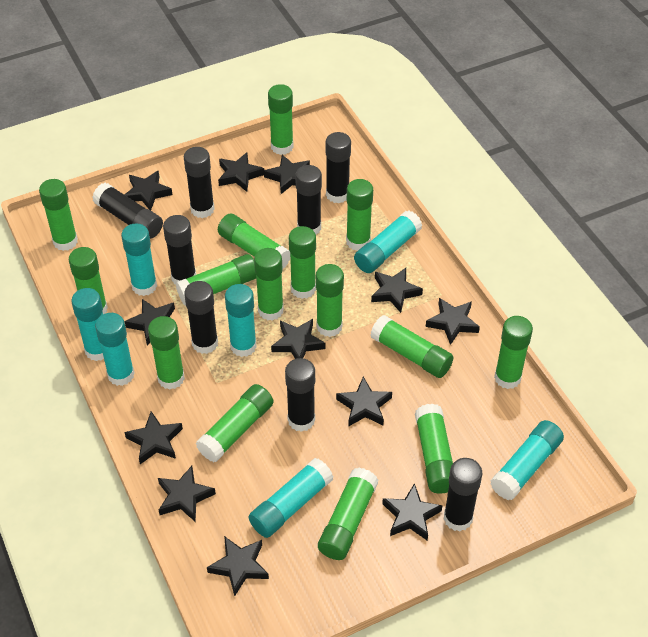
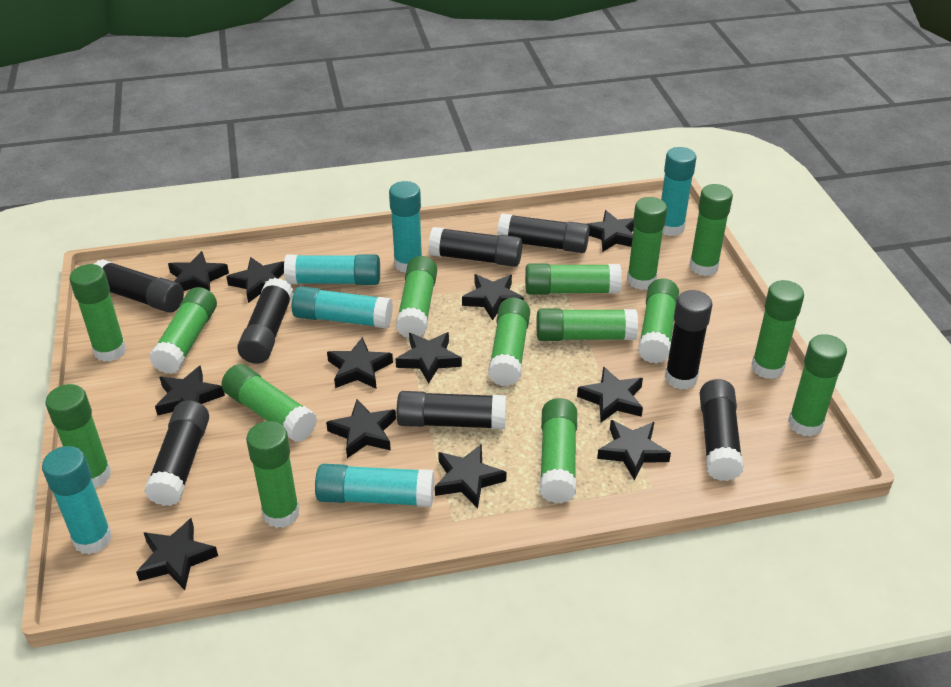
turquoise glue stick: 7 -> 6

